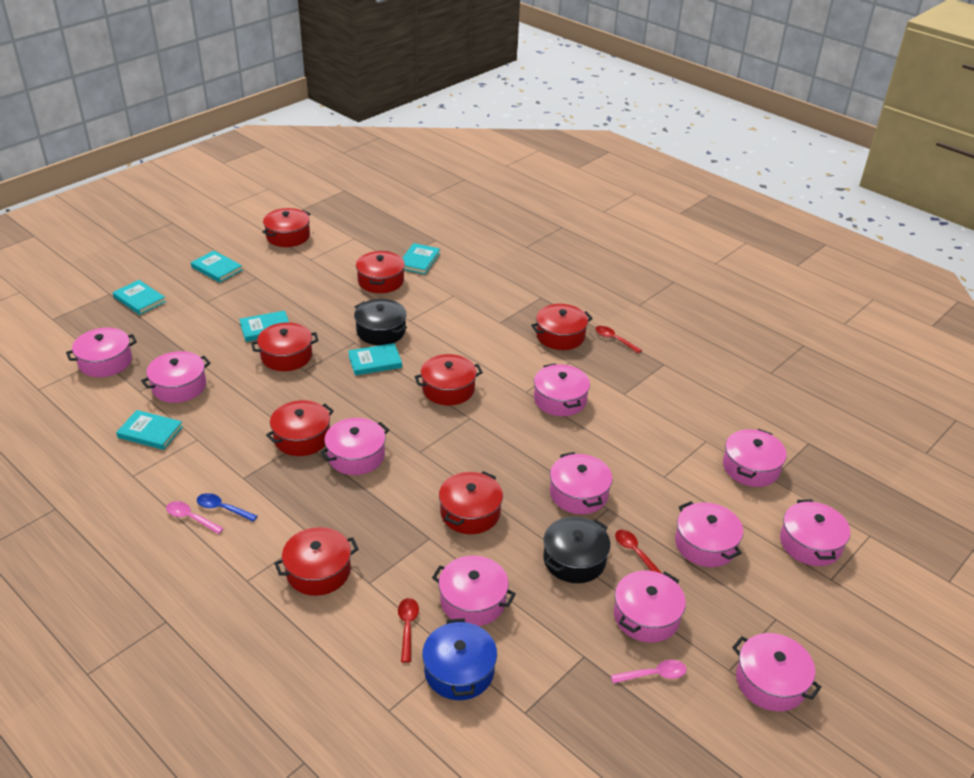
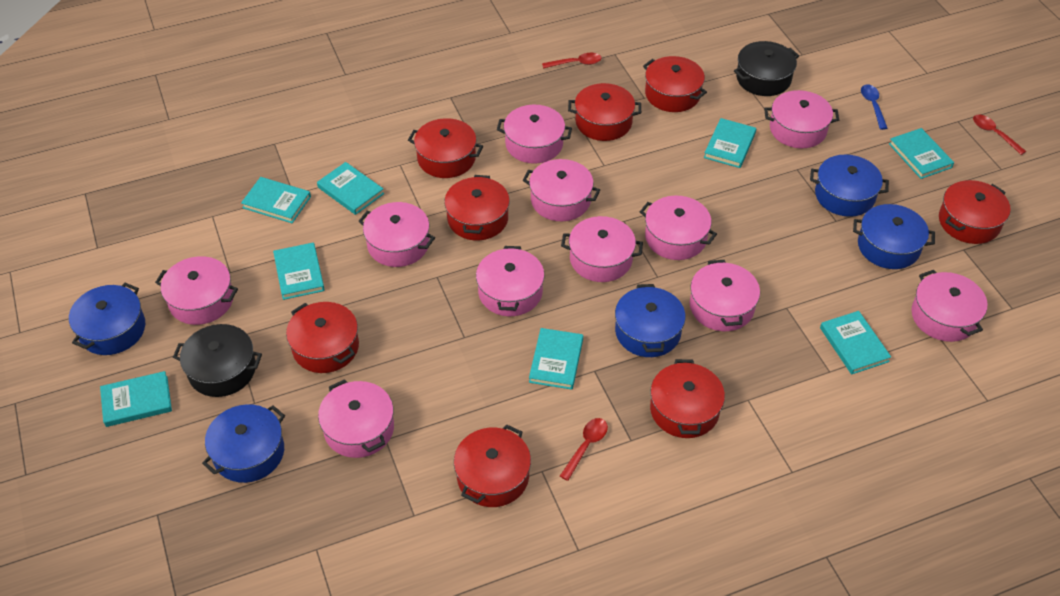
blue pot: 1 -> 5
pink spoon: 2 -> 0
turquoise book: 6 -> 8

